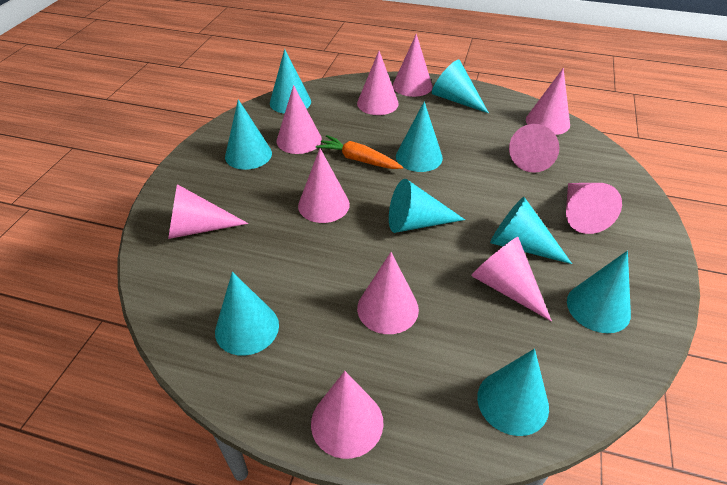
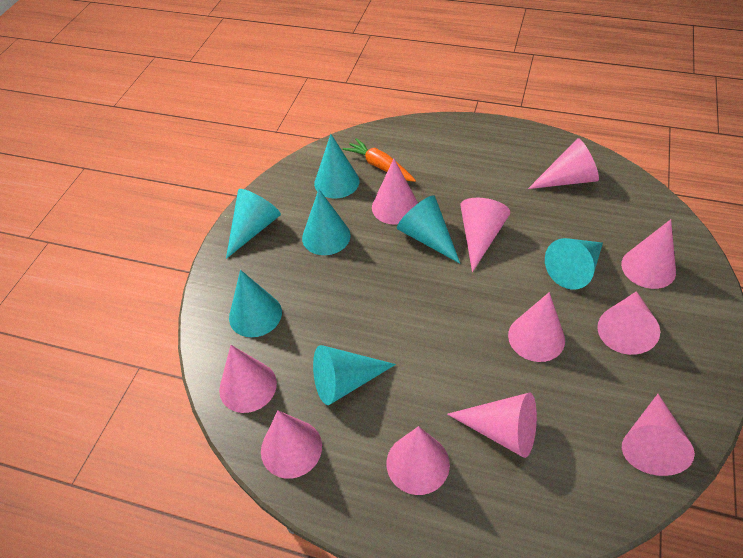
turquoise cone: 9 -> 7

